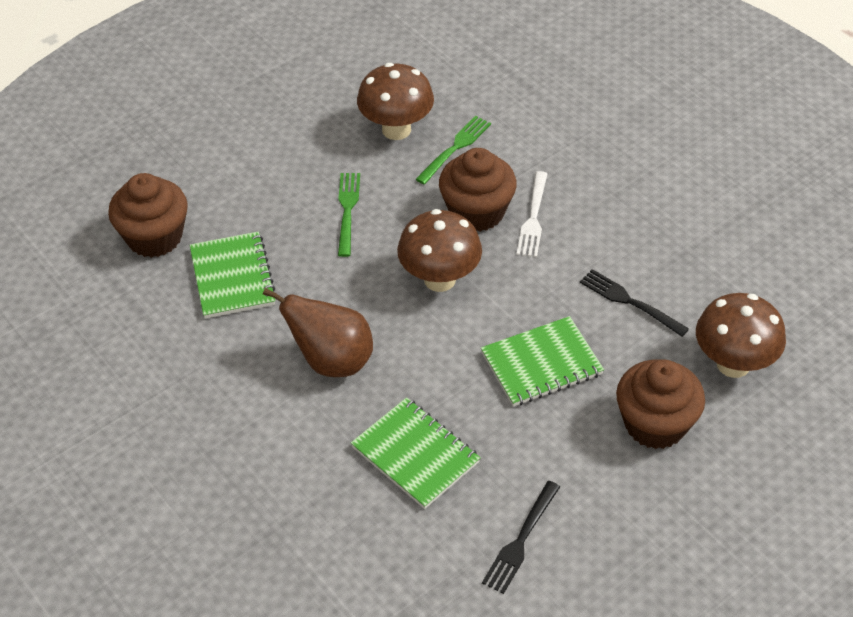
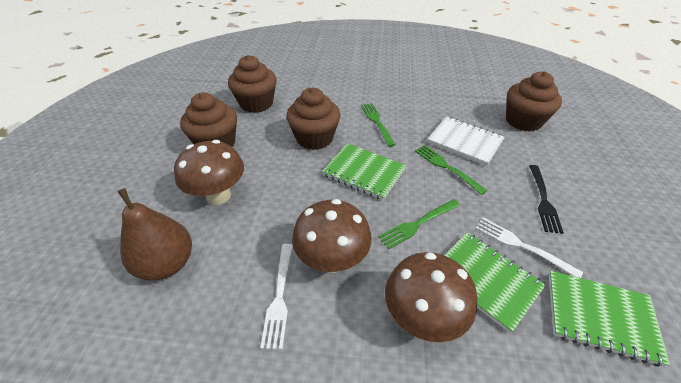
black fork: 2 -> 1
brown cupcake: 3 -> 4
green fork: 2 -> 3
white fork: 1 -> 2
white notebook: 0 -> 1

